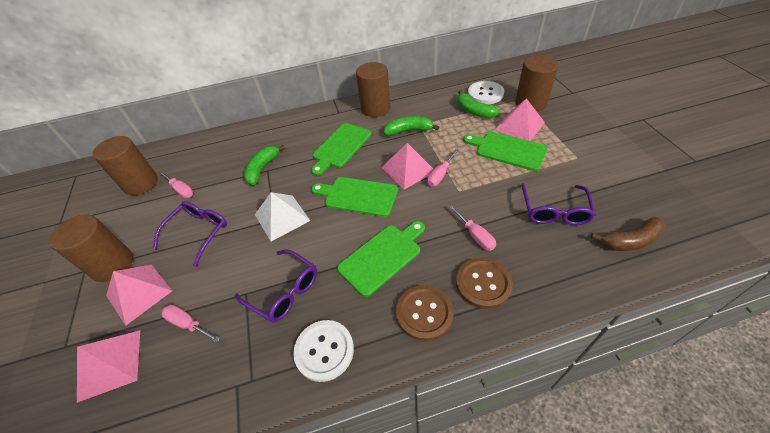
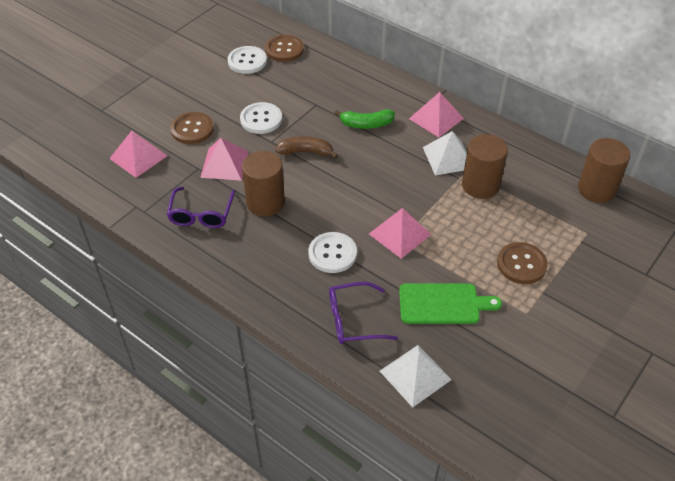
brown button: 2 -> 3
brown cylinder: 4 -> 3
green banana: 3 -> 1
green cutting board: 4 -> 1
pink screwdriver: 4 -> 0
purple glasses: 3 -> 2
white button: 2 -> 3
white pyramid: 1 -> 2

